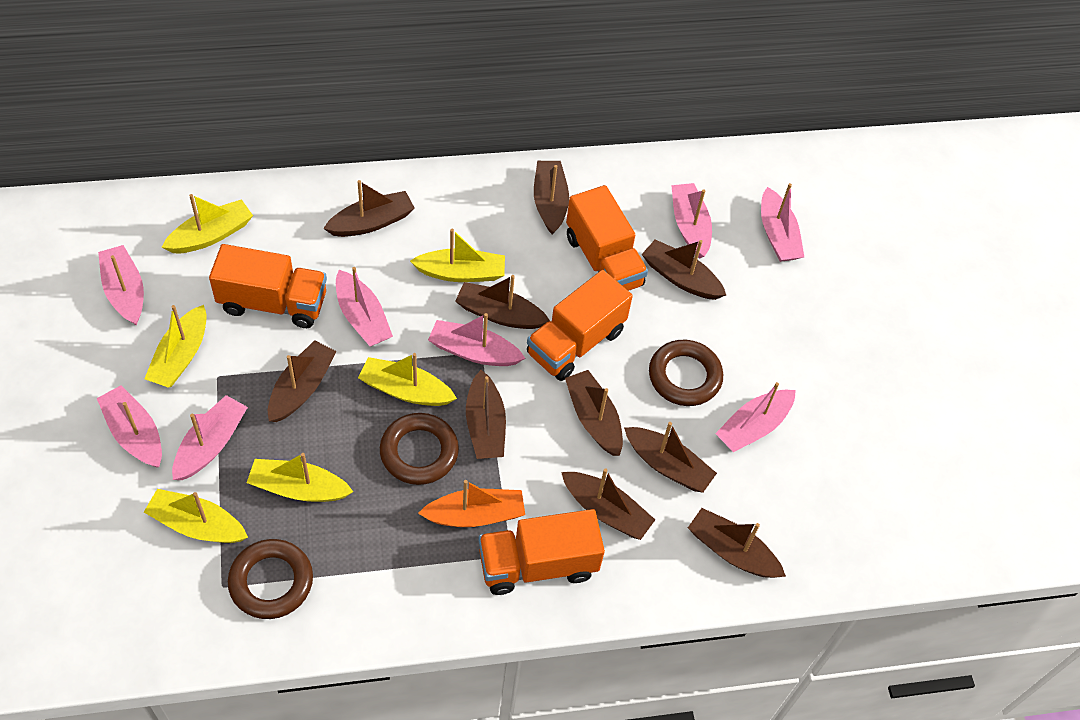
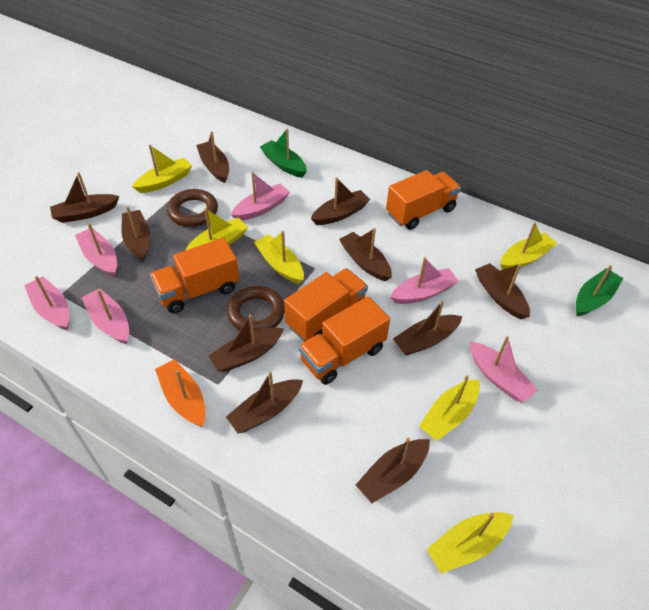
brown ring: 3 -> 2
green boat: 0 -> 2
pink boat: 8 -> 6

